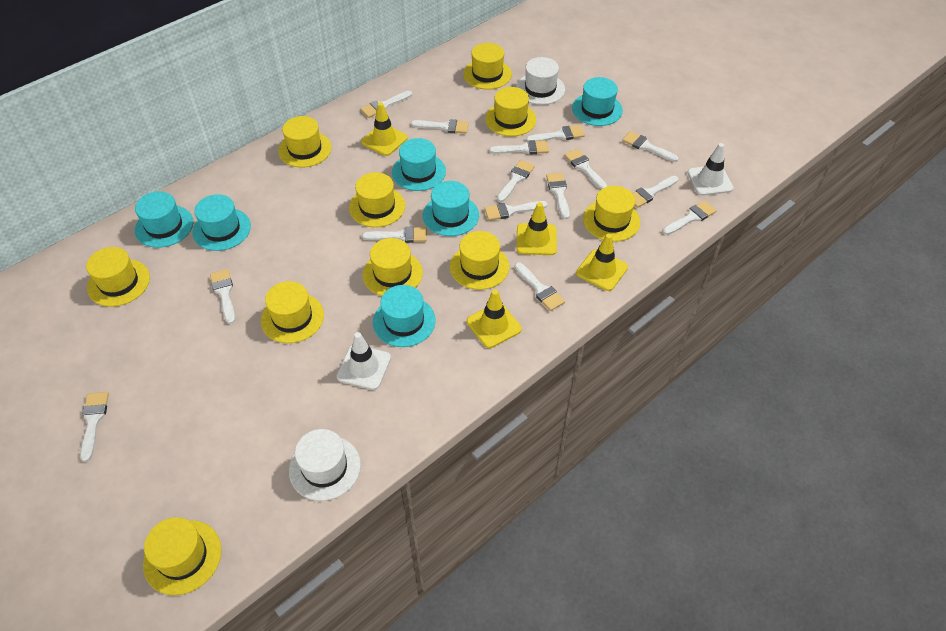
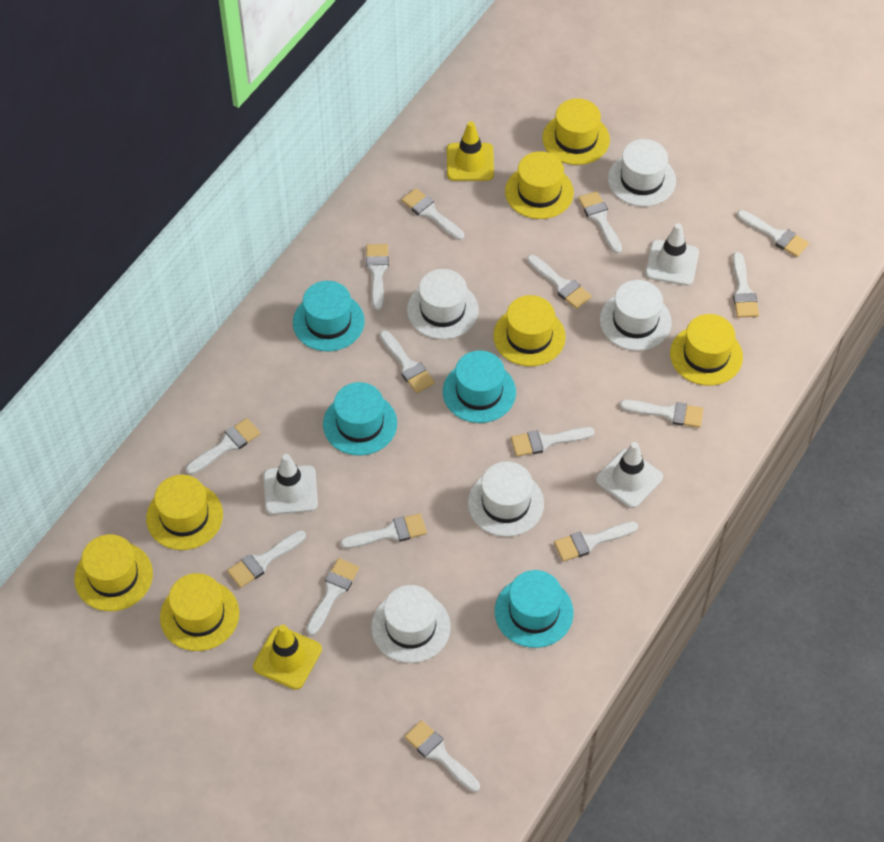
turquoise hat: 6 -> 4
white hat: 2 -> 5
white traffic cone: 2 -> 3
yellow hat: 10 -> 7
yellow traffic cone: 4 -> 2

